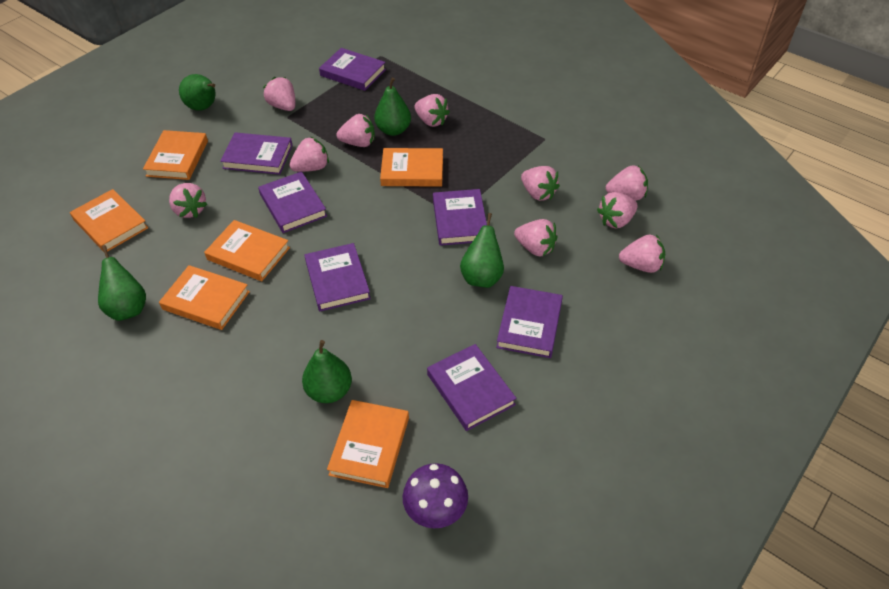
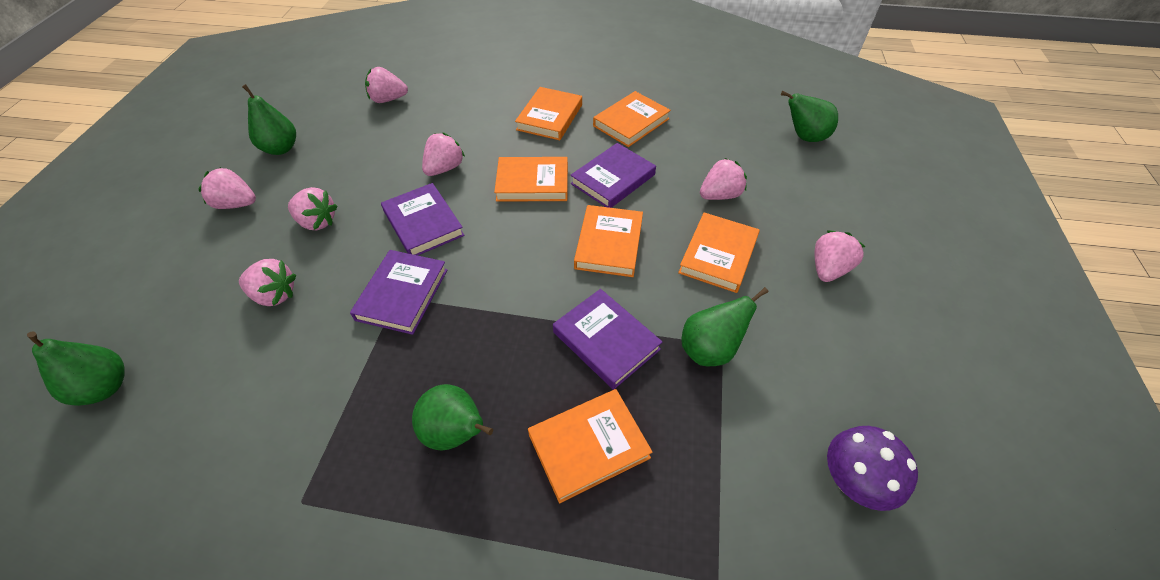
pink strawberry: 10 -> 7
purple book: 7 -> 4

